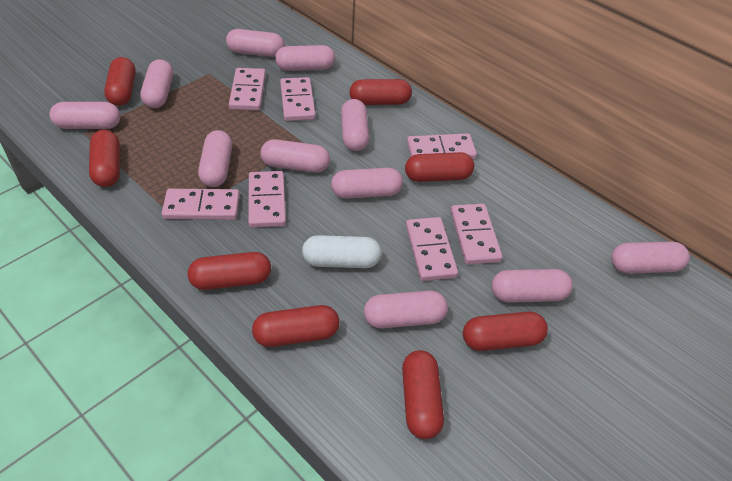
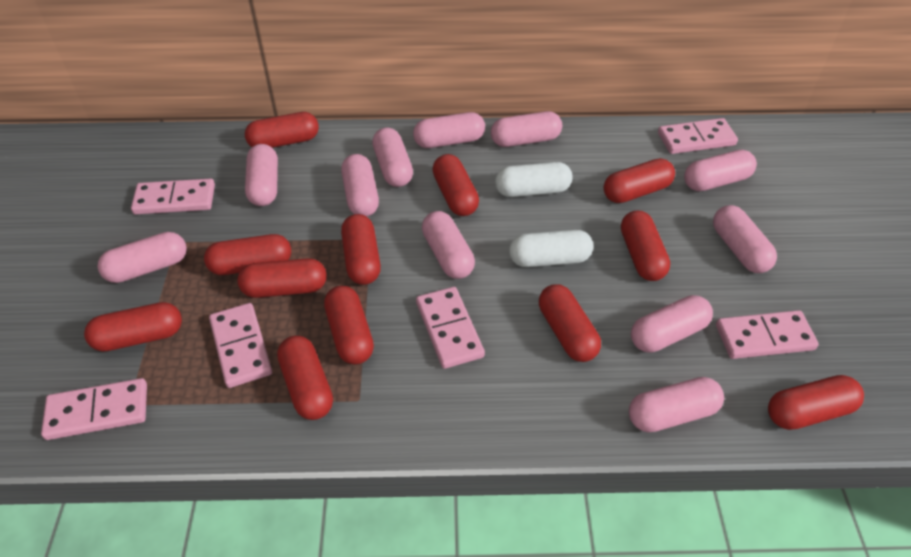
pink domino: 7 -> 6
red capsule: 8 -> 12
white capsule: 1 -> 2

